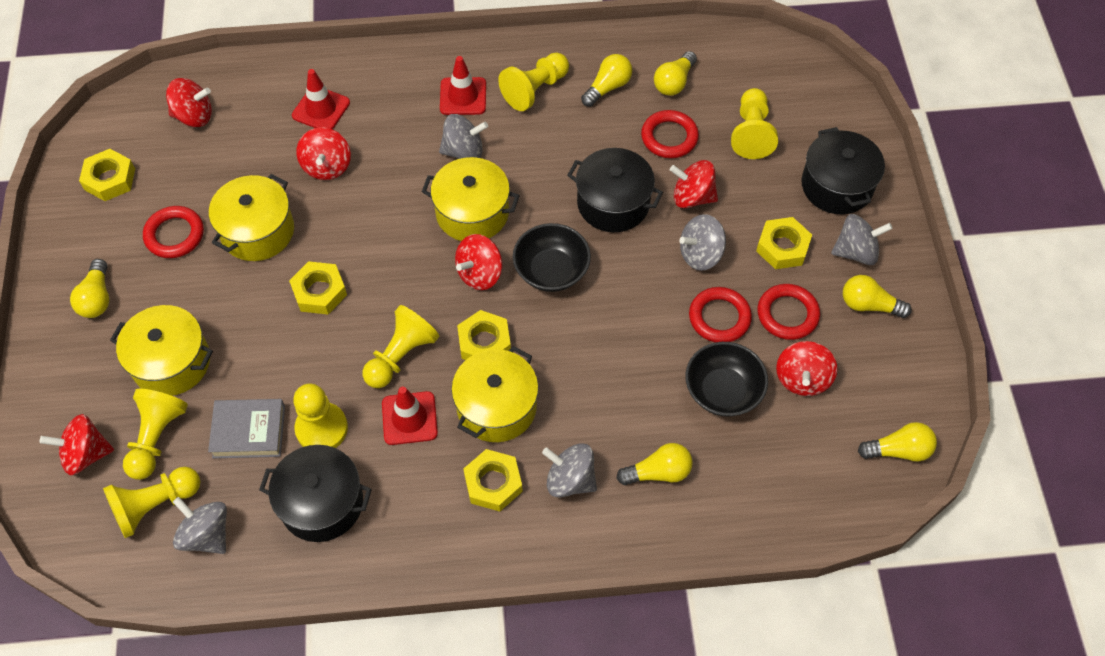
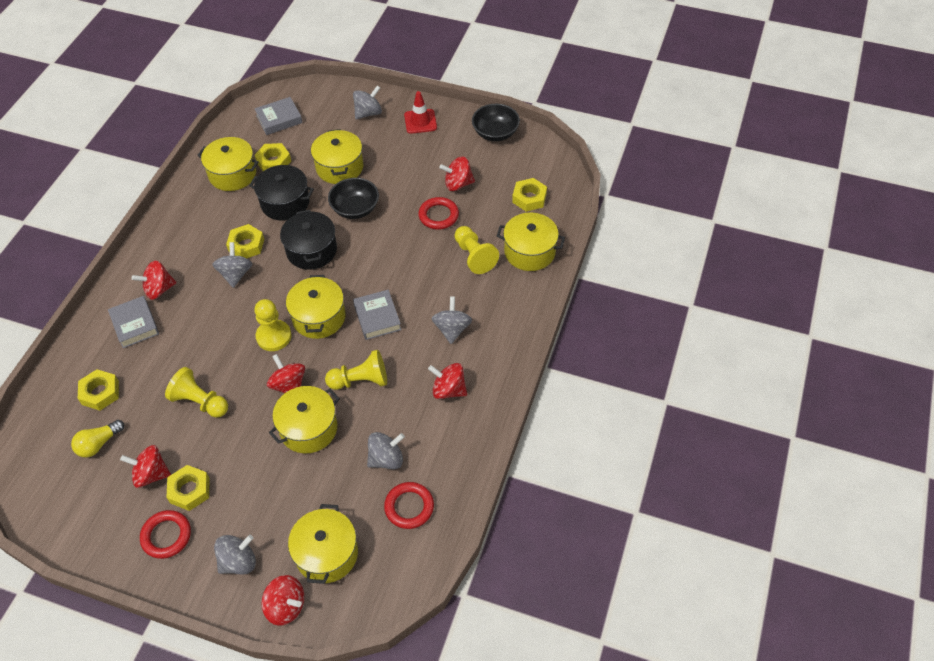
black pot: 3 -> 2
grey book: 1 -> 3
red ring: 4 -> 3
red traffic cone: 3 -> 1
yellow light bulb: 6 -> 1
yellow pawn: 6 -> 4
yellow pot: 4 -> 6

